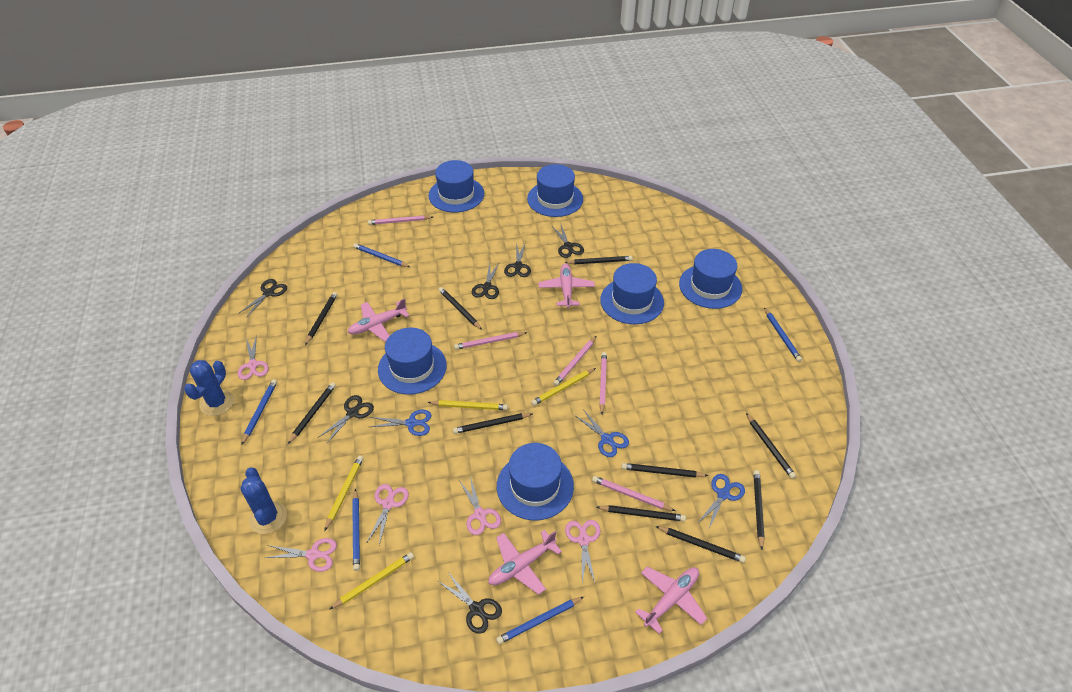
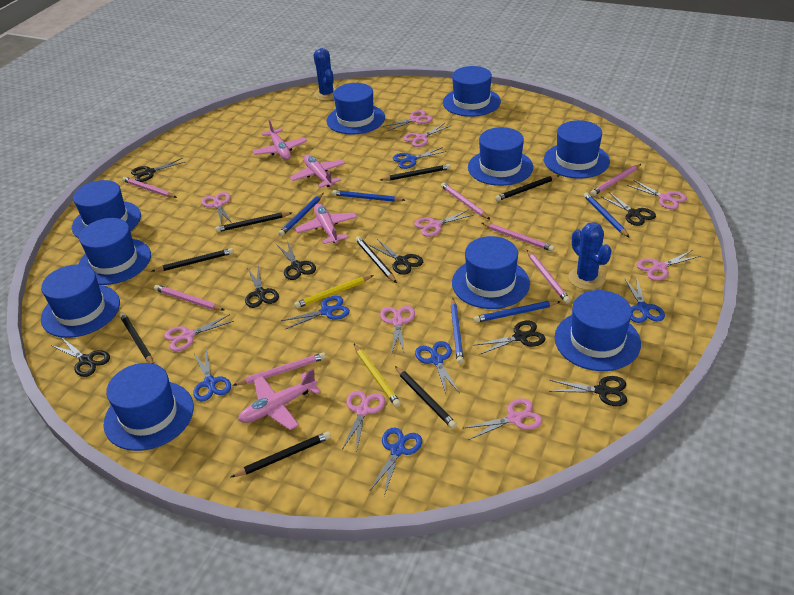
black pencil: 10 -> 8
black scissors: 6 -> 8
blue hat: 6 -> 10
blue scissors: 3 -> 6
pink pencil: 5 -> 7
pink scissors: 5 -> 10
yellow pencil: 4 -> 2

